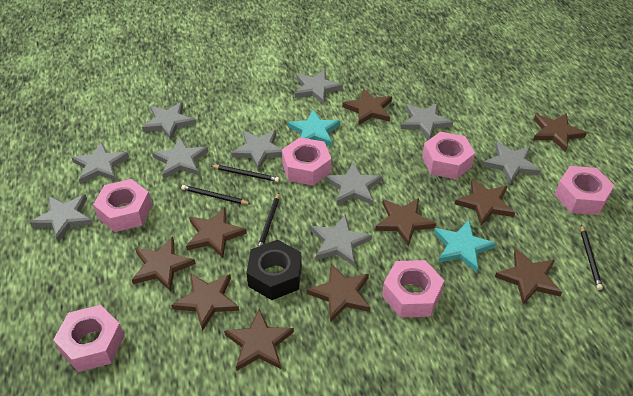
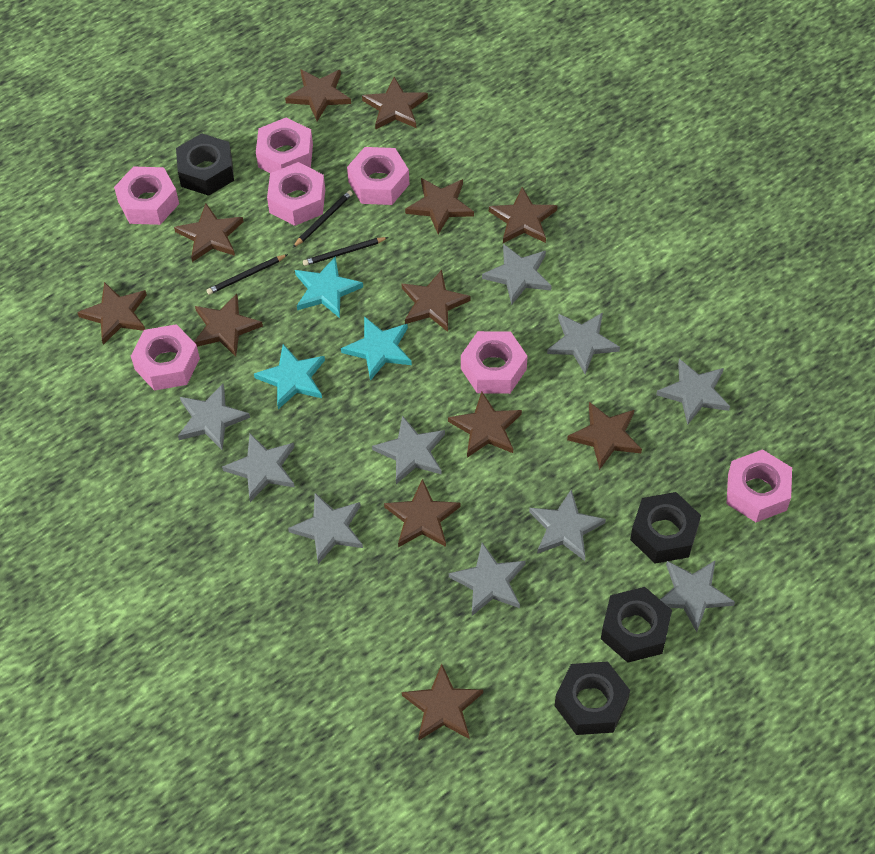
black nut: 1 -> 4
black pencil: 4 -> 3
brown star: 10 -> 12
pink nut: 6 -> 7
turquoise star: 2 -> 3

